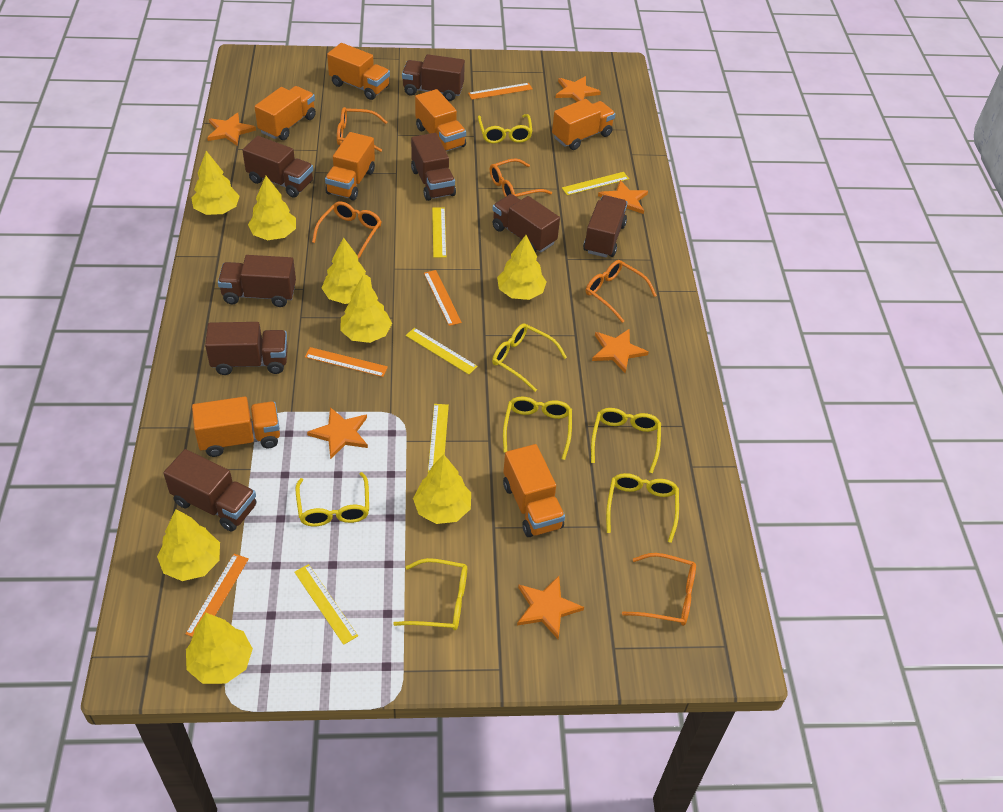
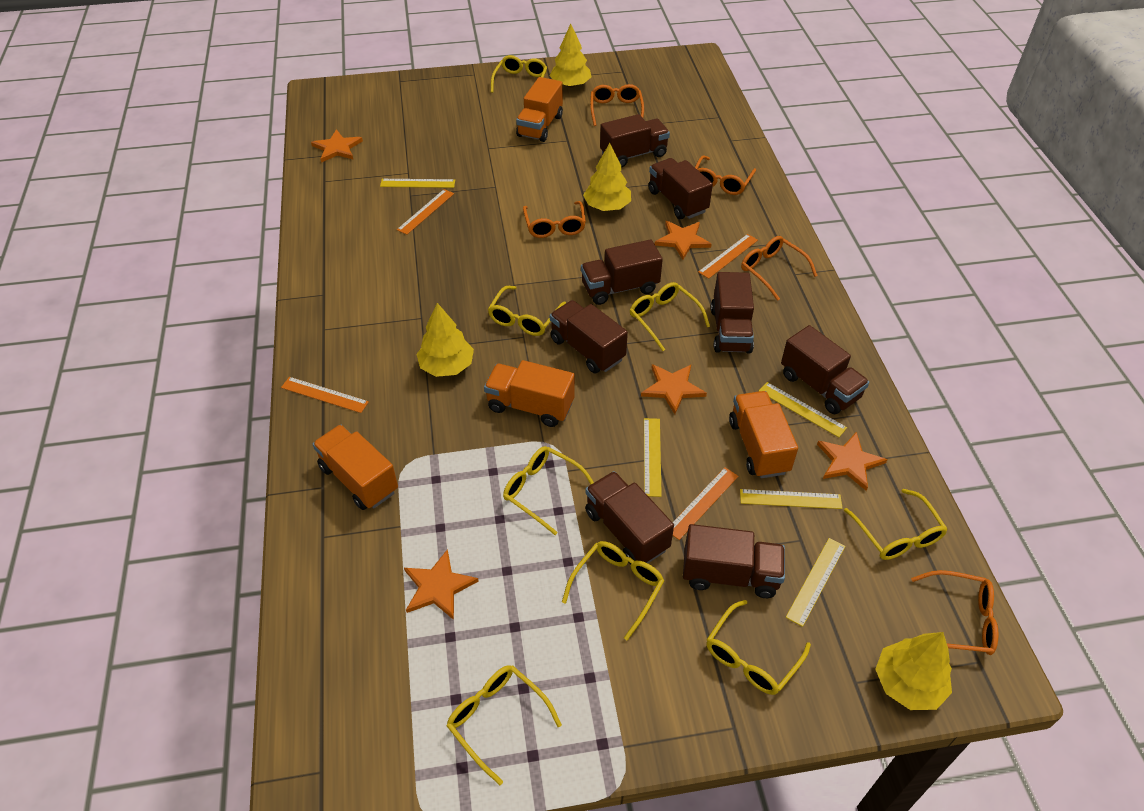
orange star: 6 -> 5
orange truck: 7 -> 4
yellow glasses: 7 -> 8
yellow tree: 8 -> 4

